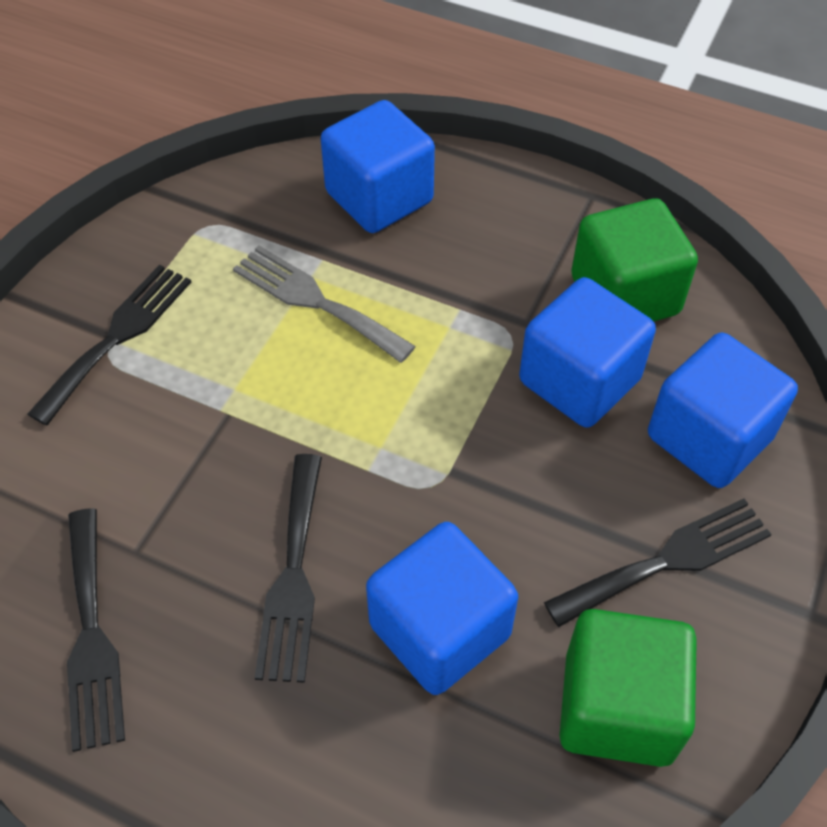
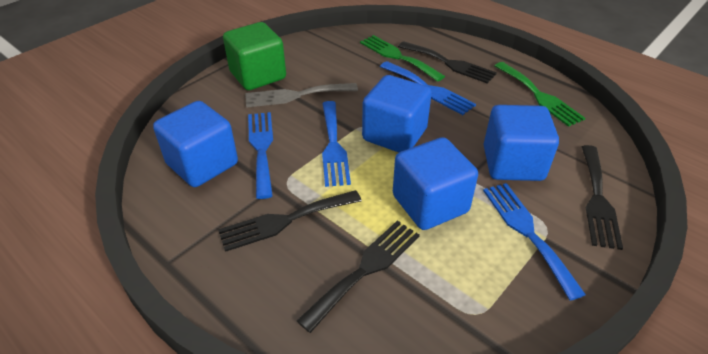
blue fork: 0 -> 4
green cube: 2 -> 1
green fork: 0 -> 2

